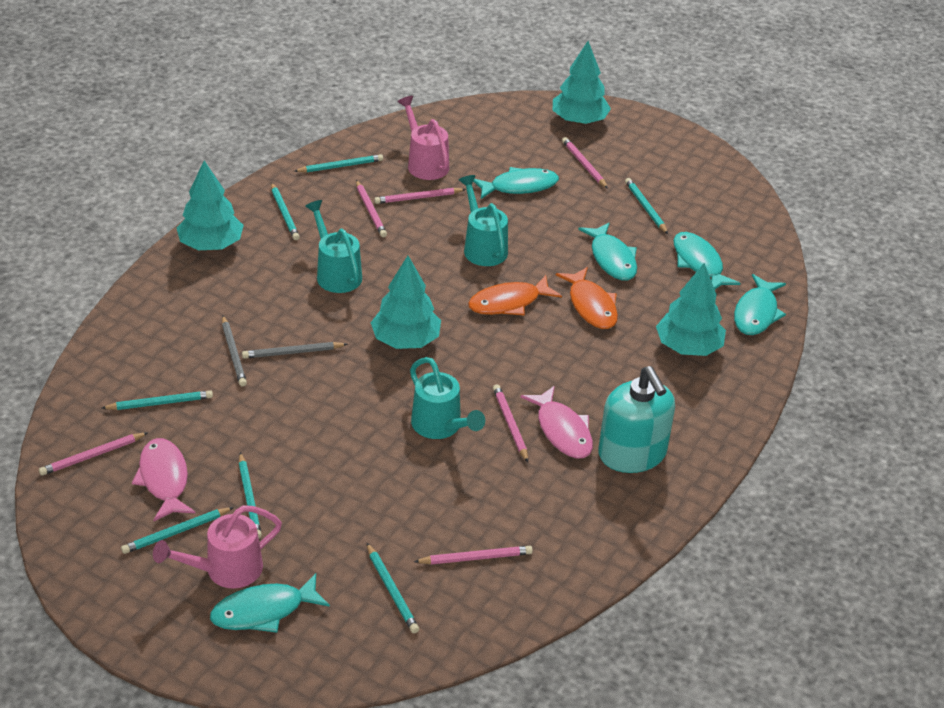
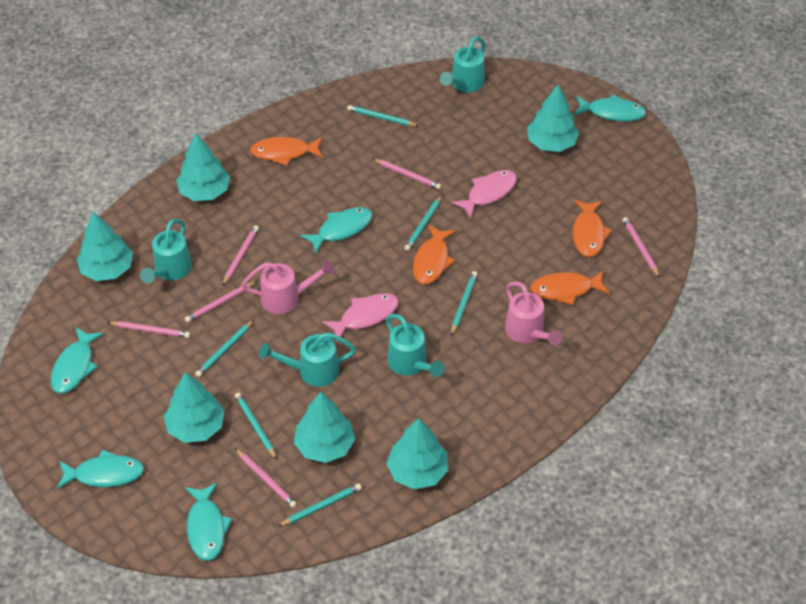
grey pencil: 2 -> 0
orange fish: 2 -> 4
turquoise pencil: 7 -> 6
turquoise soap dispenser: 1 -> 0
turquoise tree: 4 -> 6
turquoise watering can: 3 -> 4

